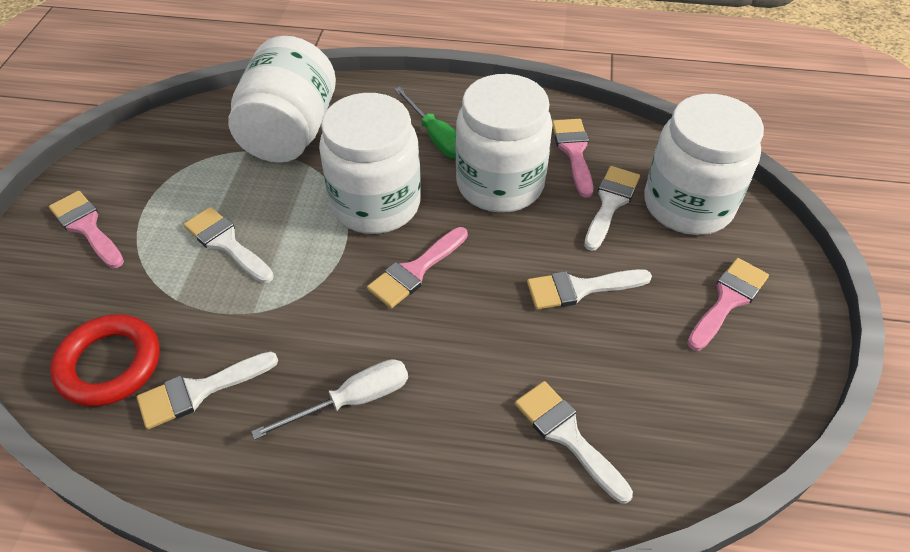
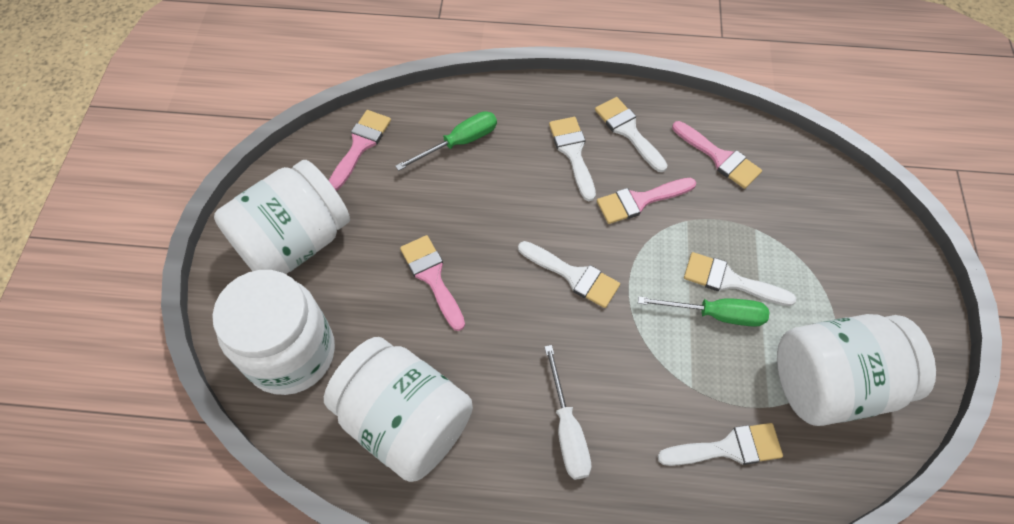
green screwdriver: 1 -> 2
red ring: 1 -> 0

